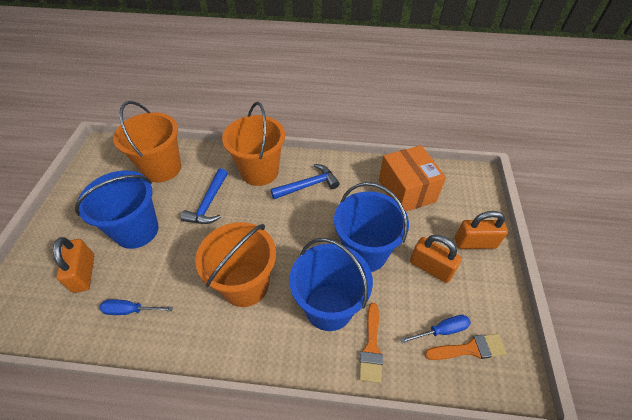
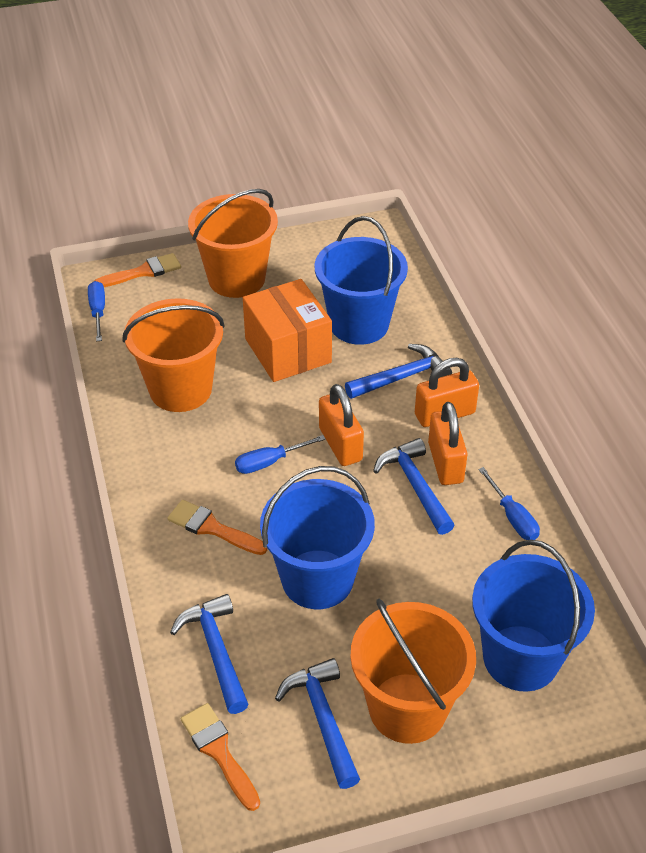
blue hammer: 2 -> 4
blue screwdriver: 2 -> 3
orange brush: 2 -> 3

